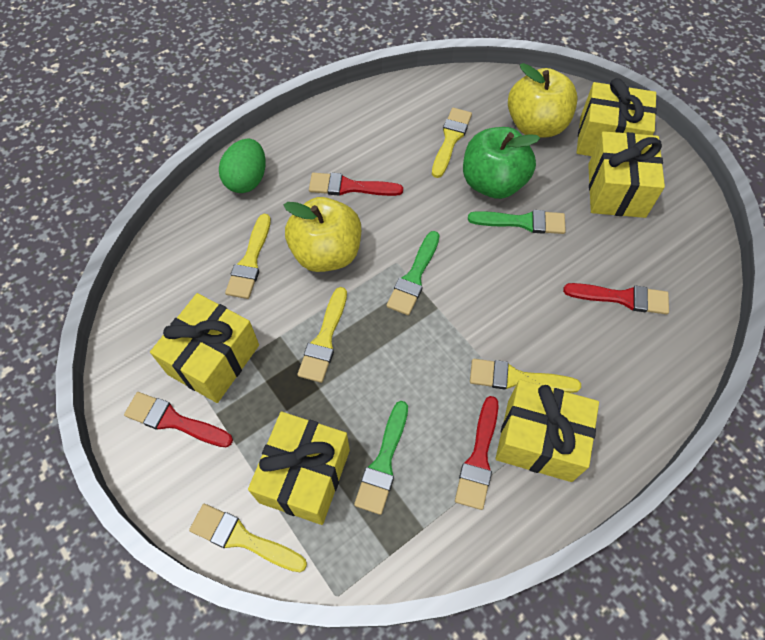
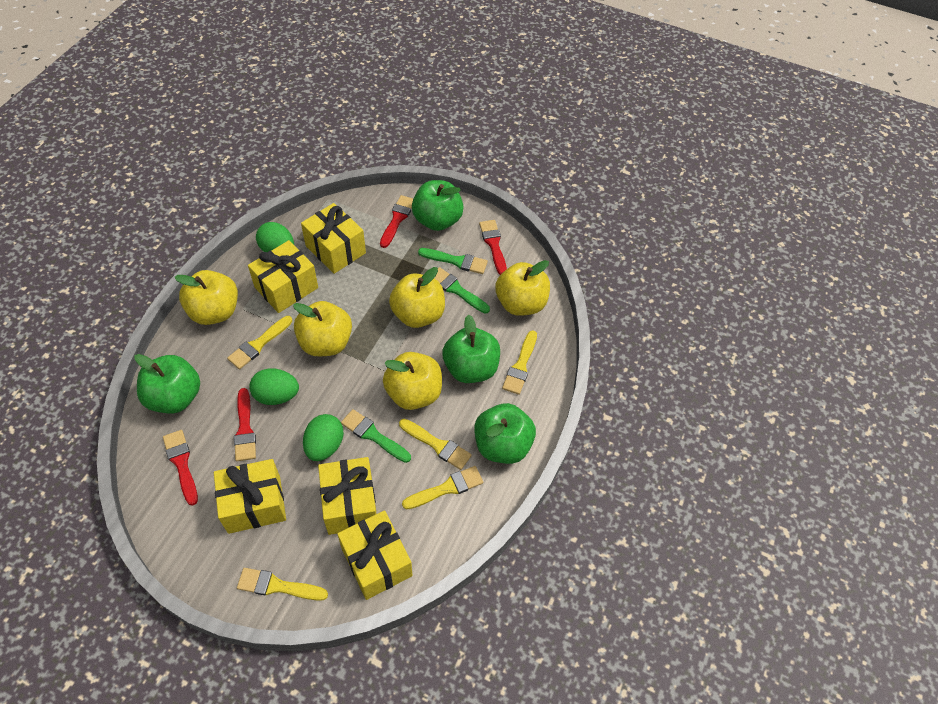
green apple: 1 -> 4
green egg: 1 -> 3
yellow apple: 2 -> 5

